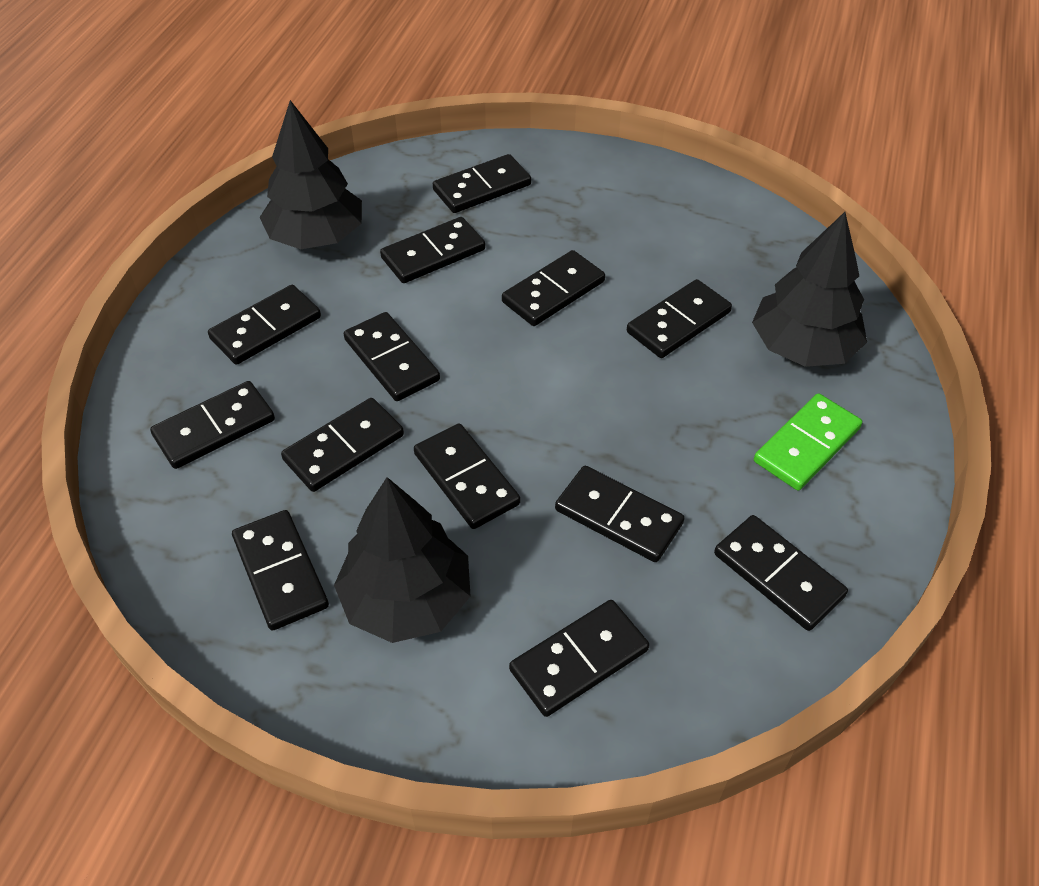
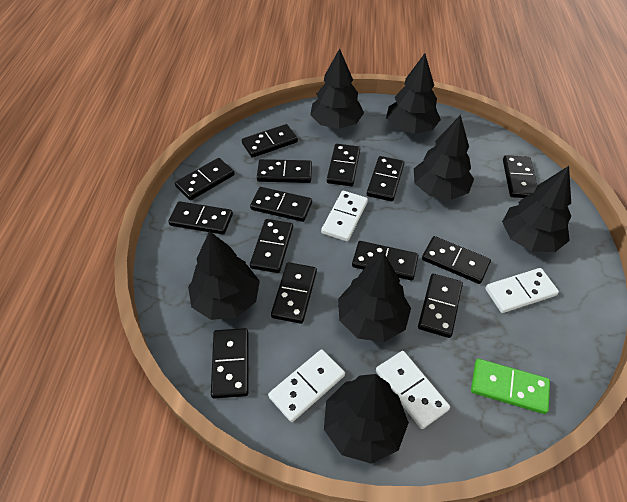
black domino: 13 -> 14
black tree: 3 -> 7
white domino: 0 -> 4

